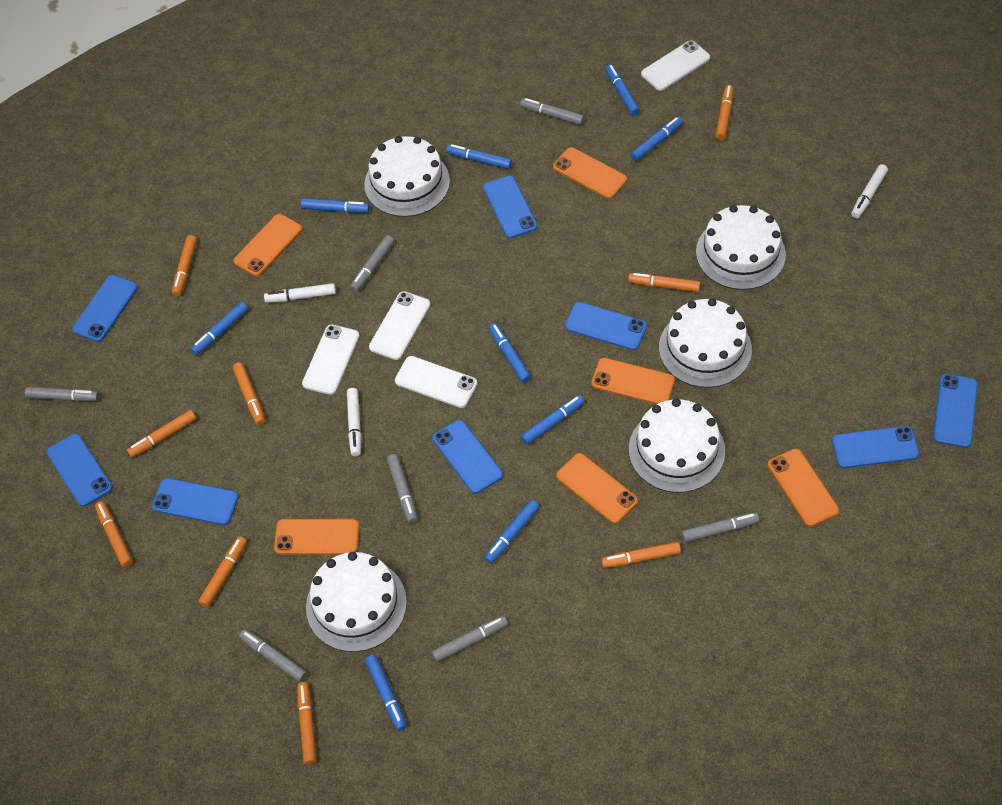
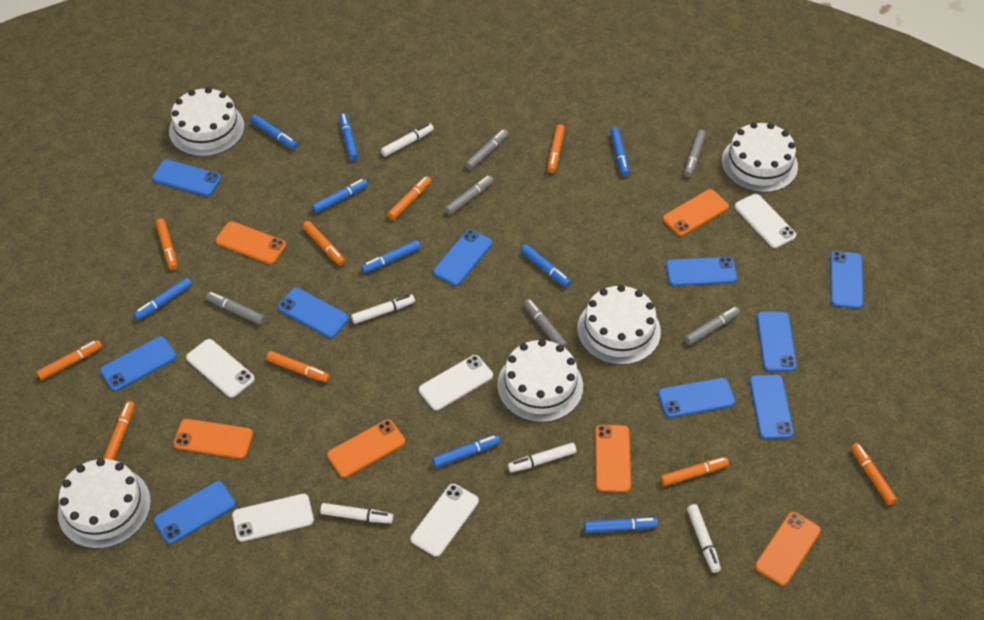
blue phone: 8 -> 10
grey marker: 7 -> 6
white marker: 3 -> 5
white phone: 4 -> 5

